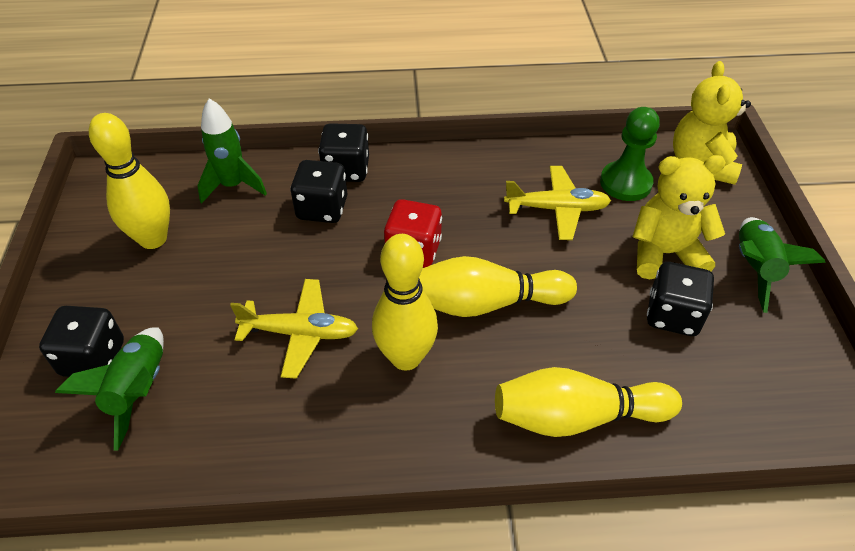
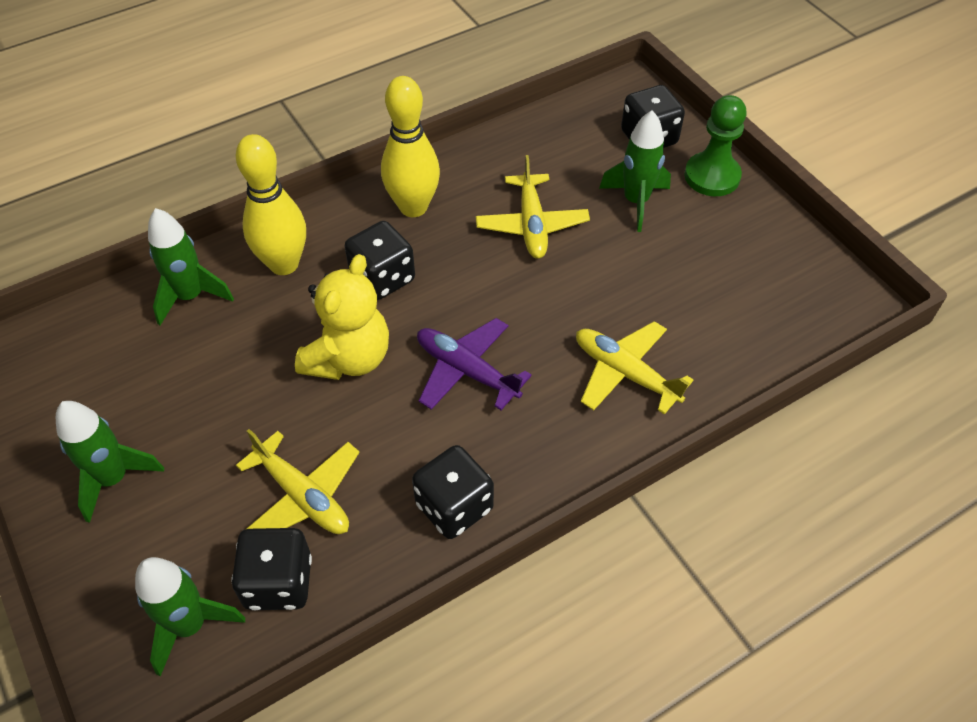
green rocket: 3 -> 4
purple plane: 0 -> 1
red dice: 1 -> 0
yellow bowling pin: 4 -> 2
yellow plane: 2 -> 3
yellow teddy bear: 2 -> 1

